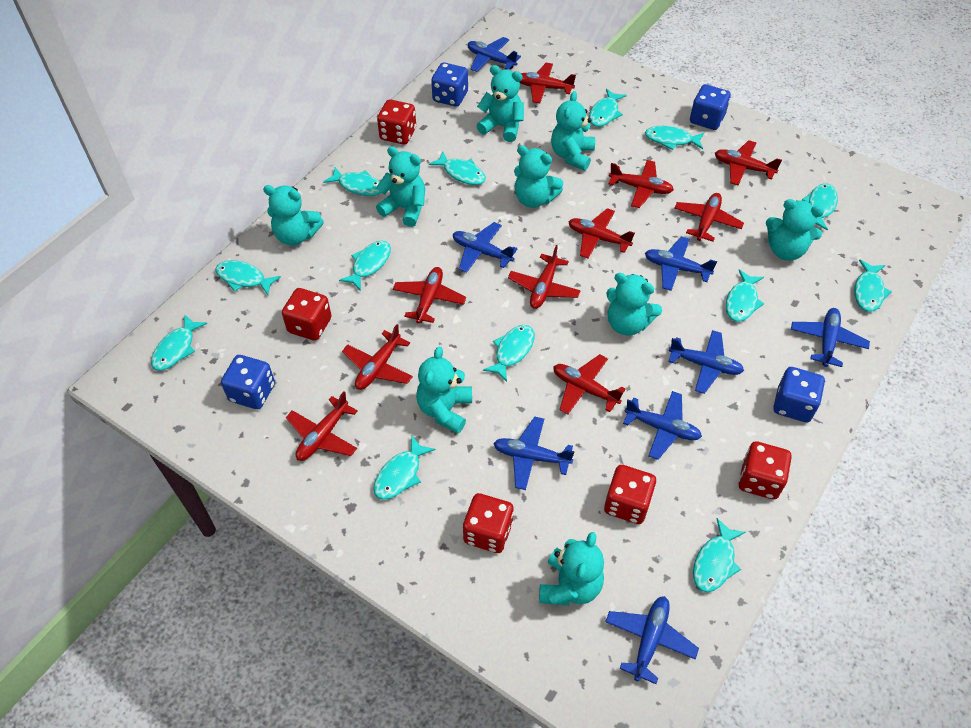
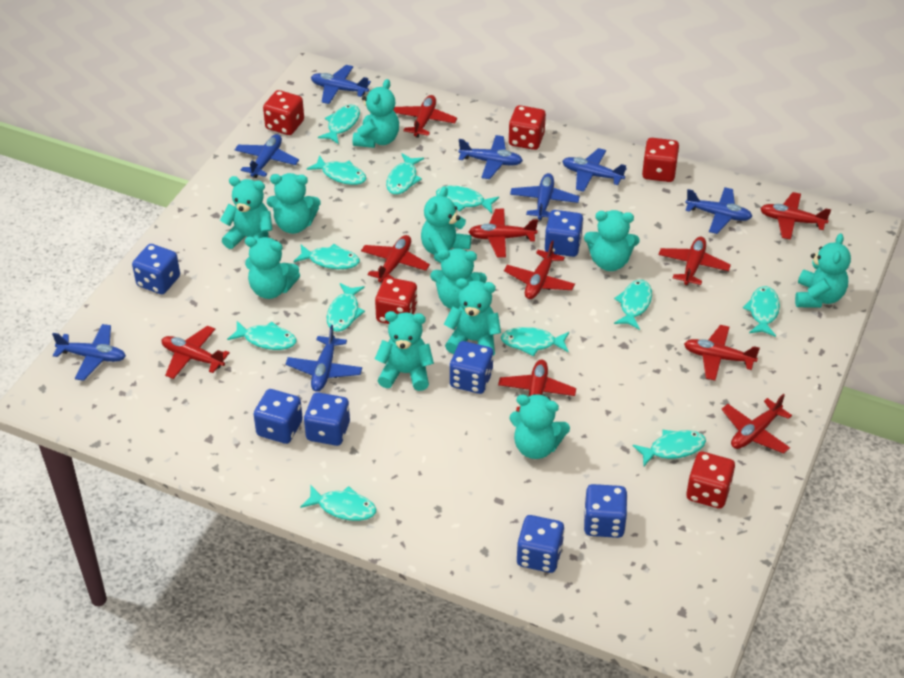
blue dice: 4 -> 7
turquoise fish: 13 -> 12
turquoise teddy bear: 9 -> 11

